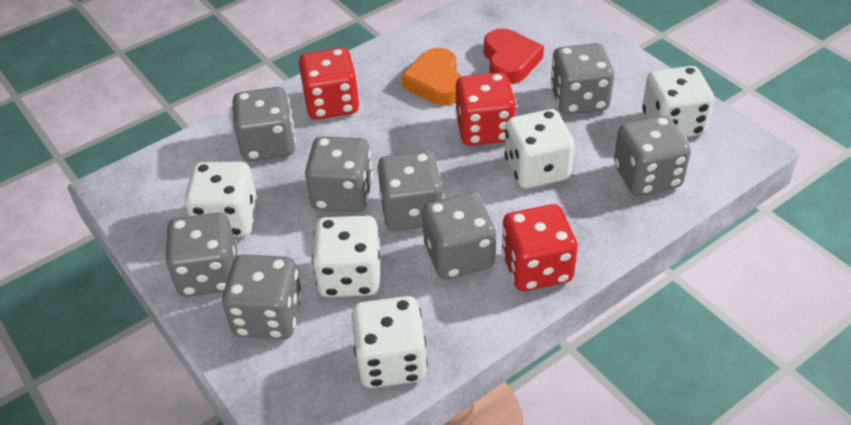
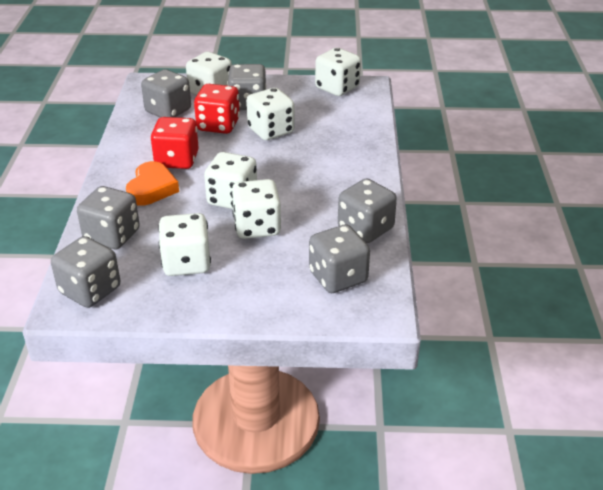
grey dice: 8 -> 6
red dice: 3 -> 2
red heart: 1 -> 0
white dice: 5 -> 6

